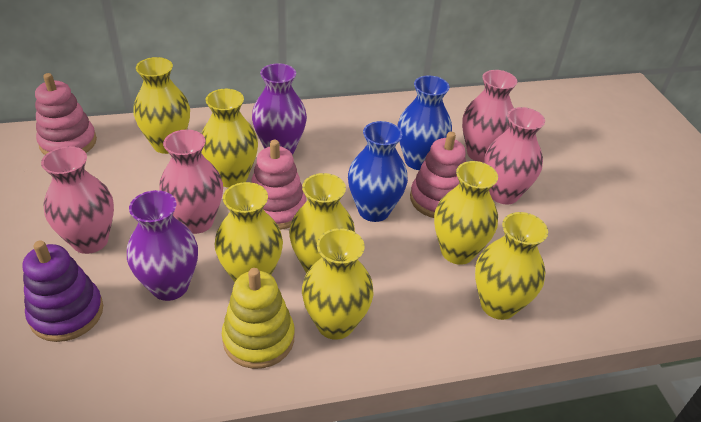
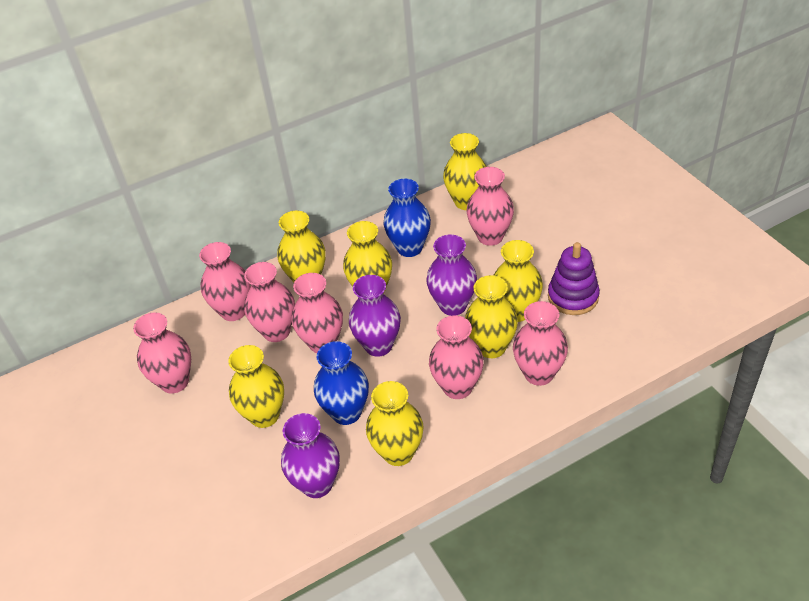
pink stacking toy: 3 -> 0
pink vase: 4 -> 7
purple vase: 2 -> 3
yellow stacking toy: 1 -> 0

